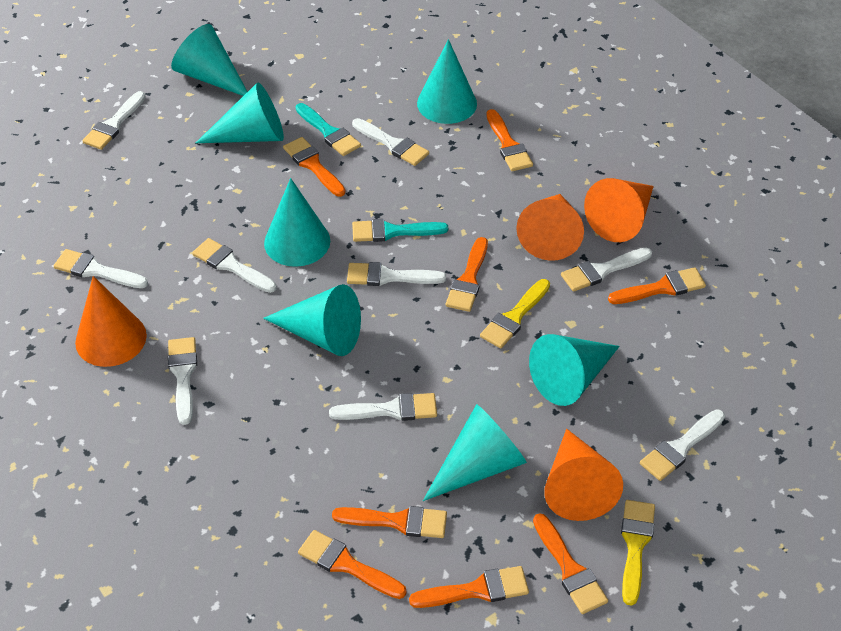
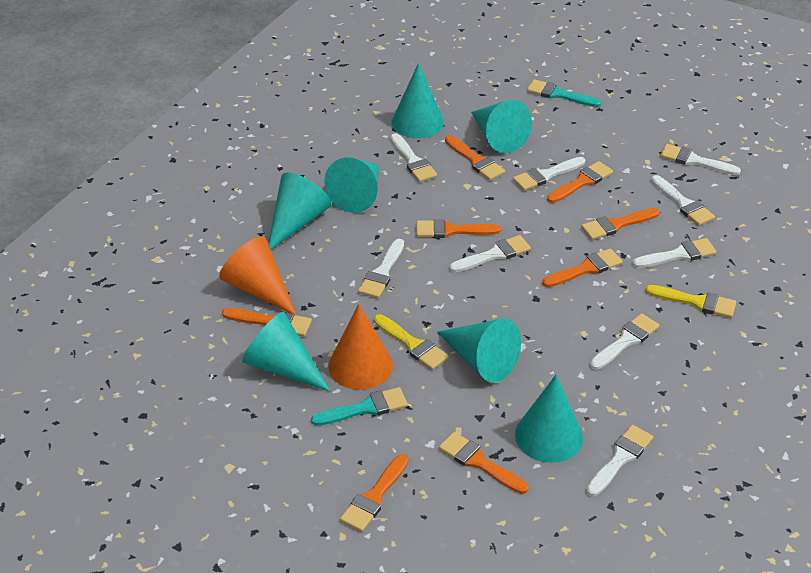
orange cone: 4 -> 2

